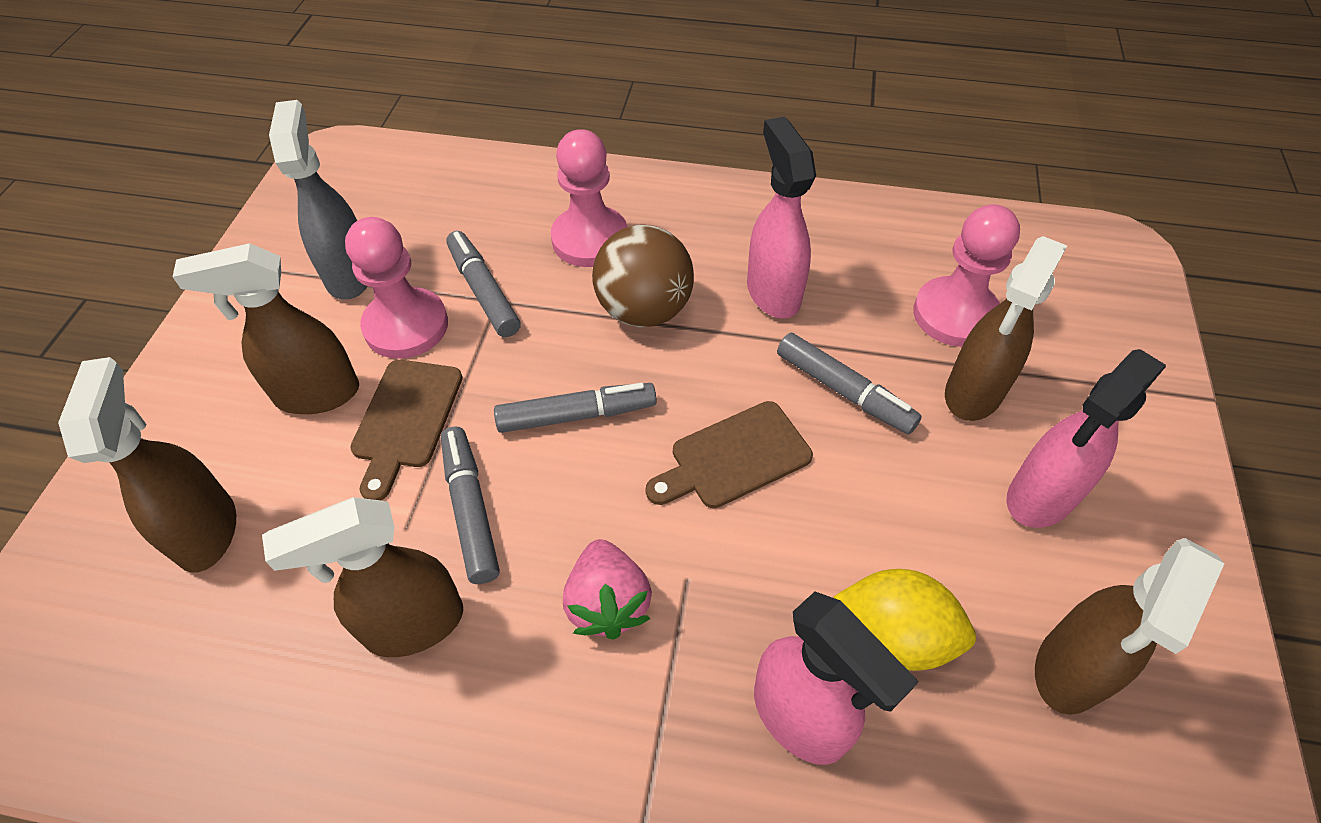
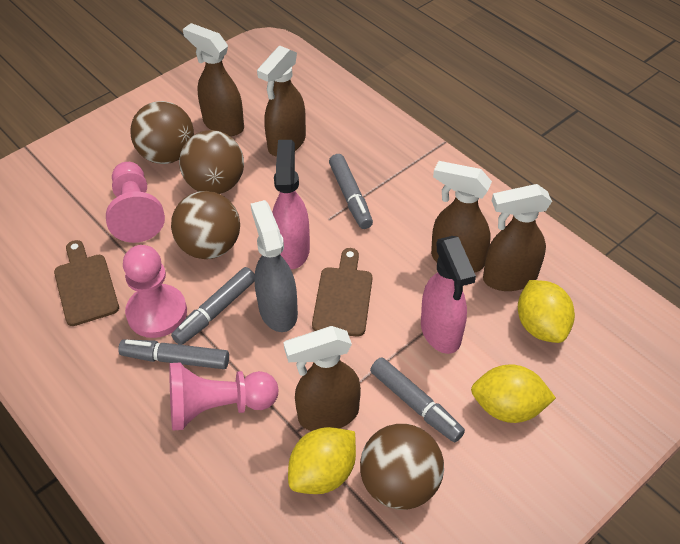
brown ball: 1 -> 4
pink spray bottle: 3 -> 2
pink strawberry: 1 -> 0
yellow lemon: 1 -> 3

